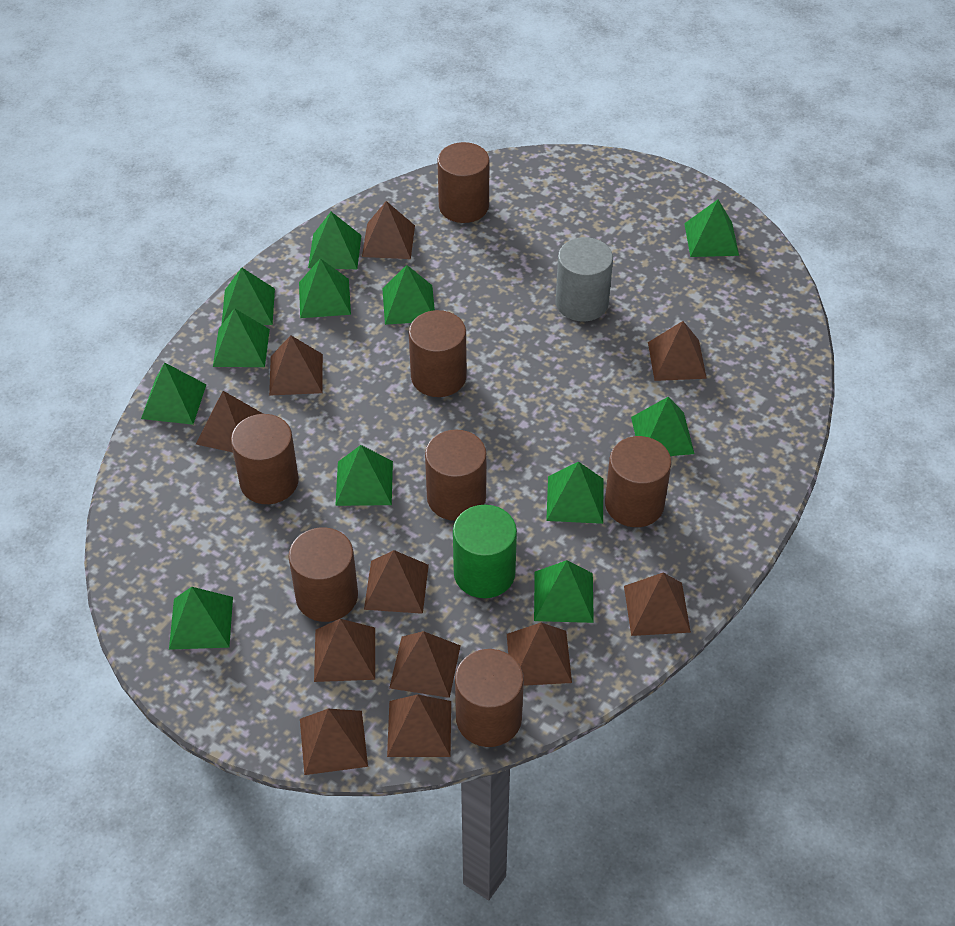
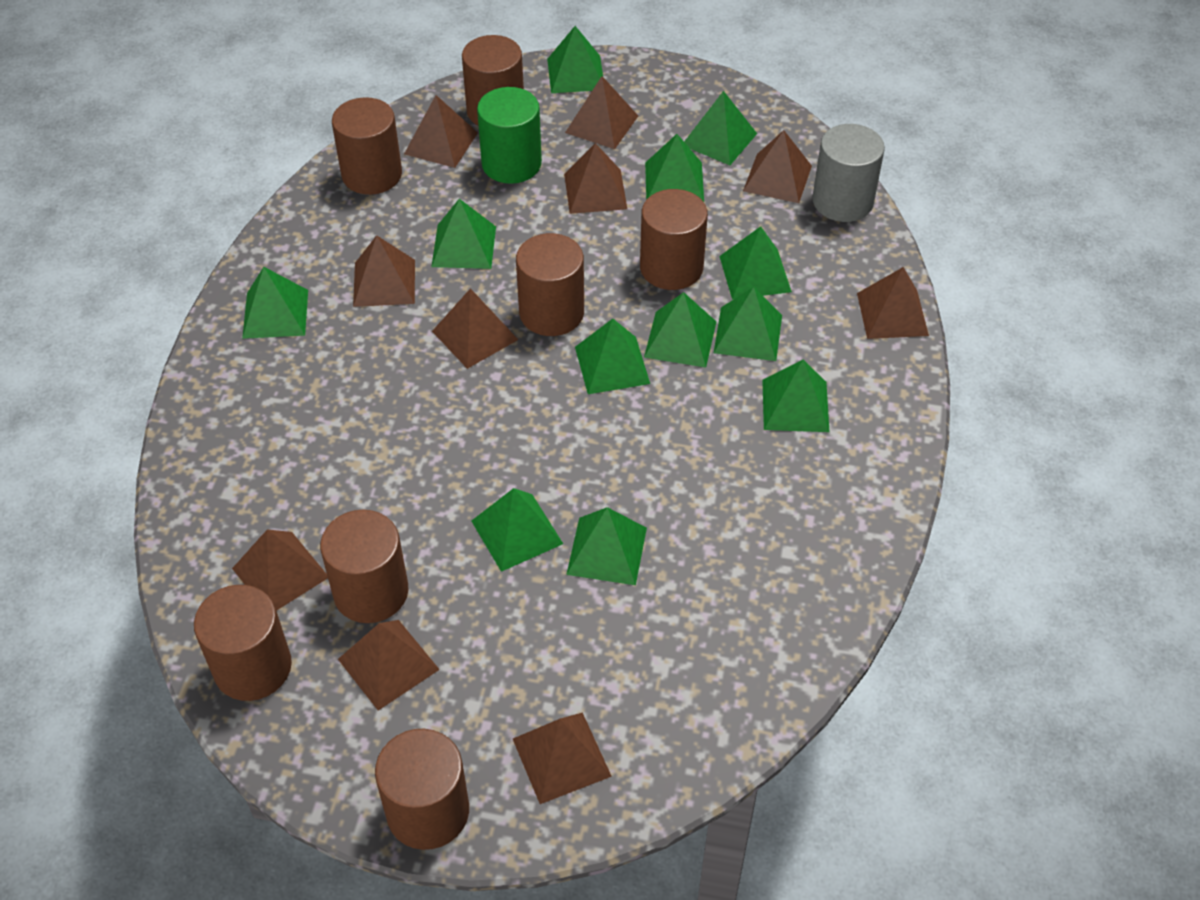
brown pyramid: 11 -> 10

